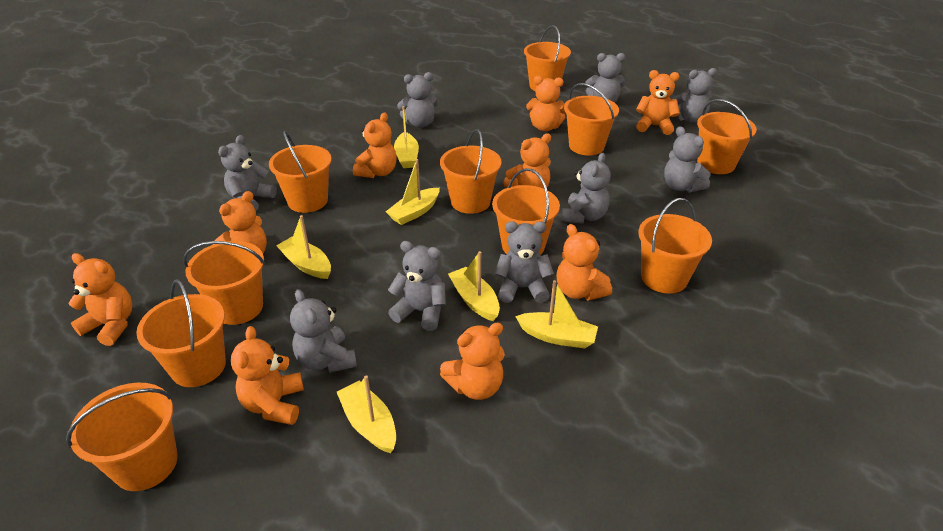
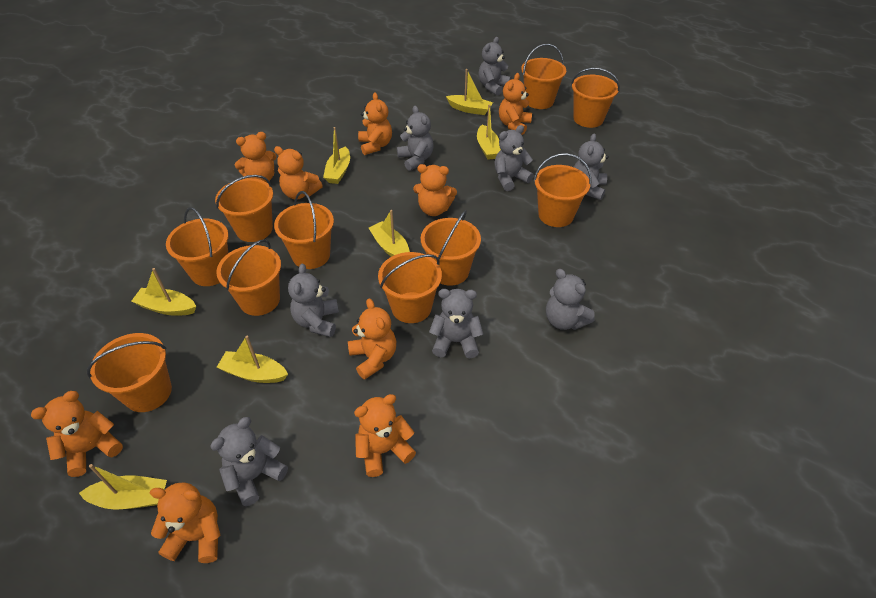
grey teddy bear: 9 -> 8
yellow boat: 6 -> 7

